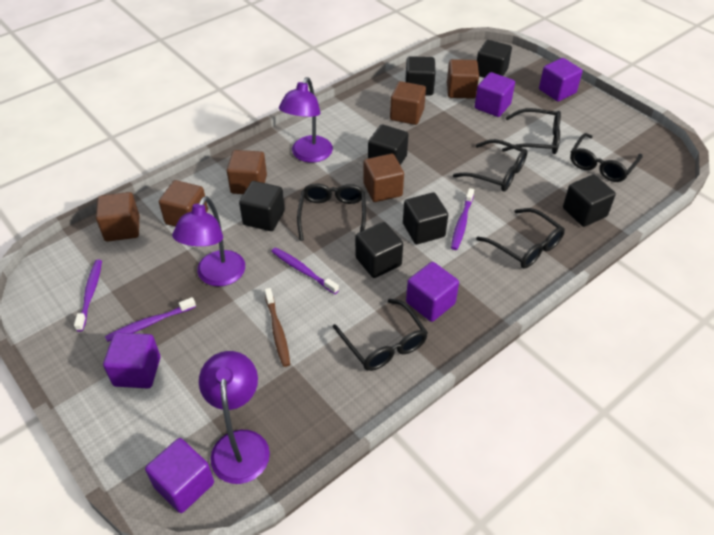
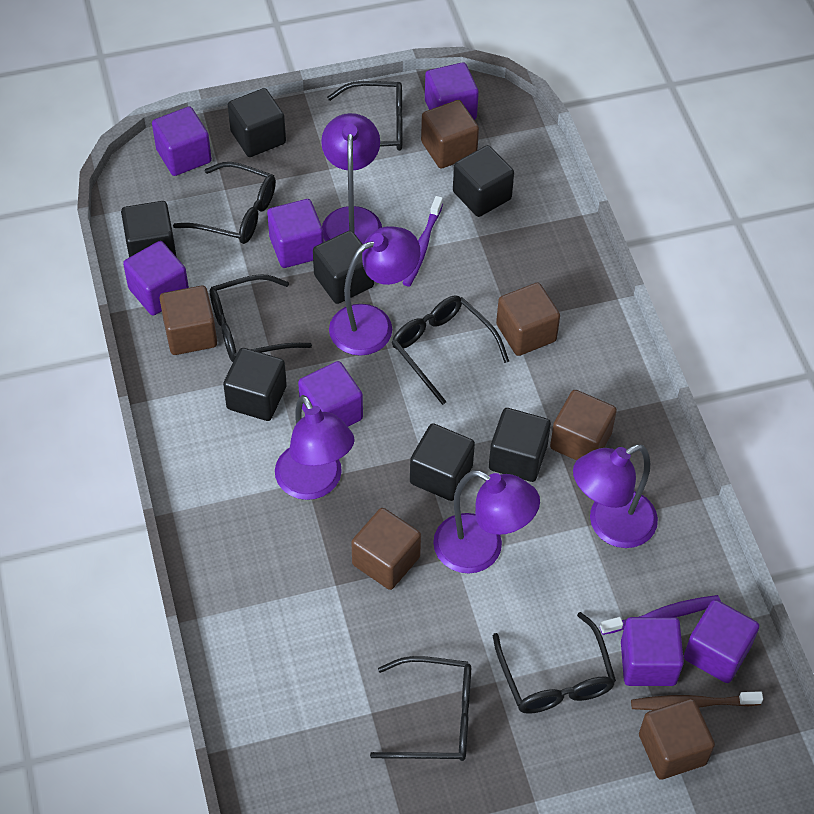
purple cube: 5 -> 7
purple lamp: 3 -> 5
purple toothbrush: 4 -> 2

